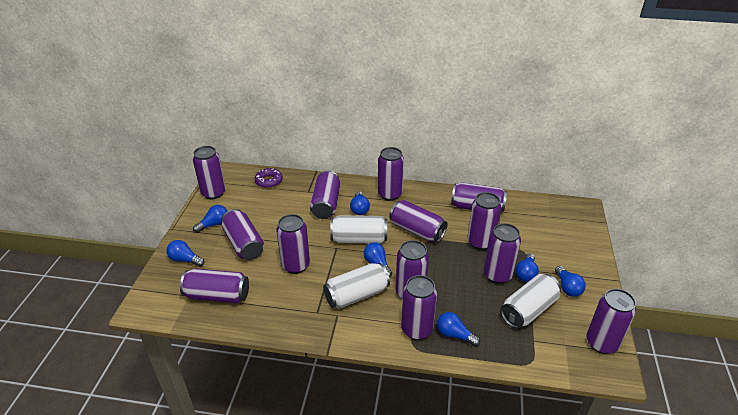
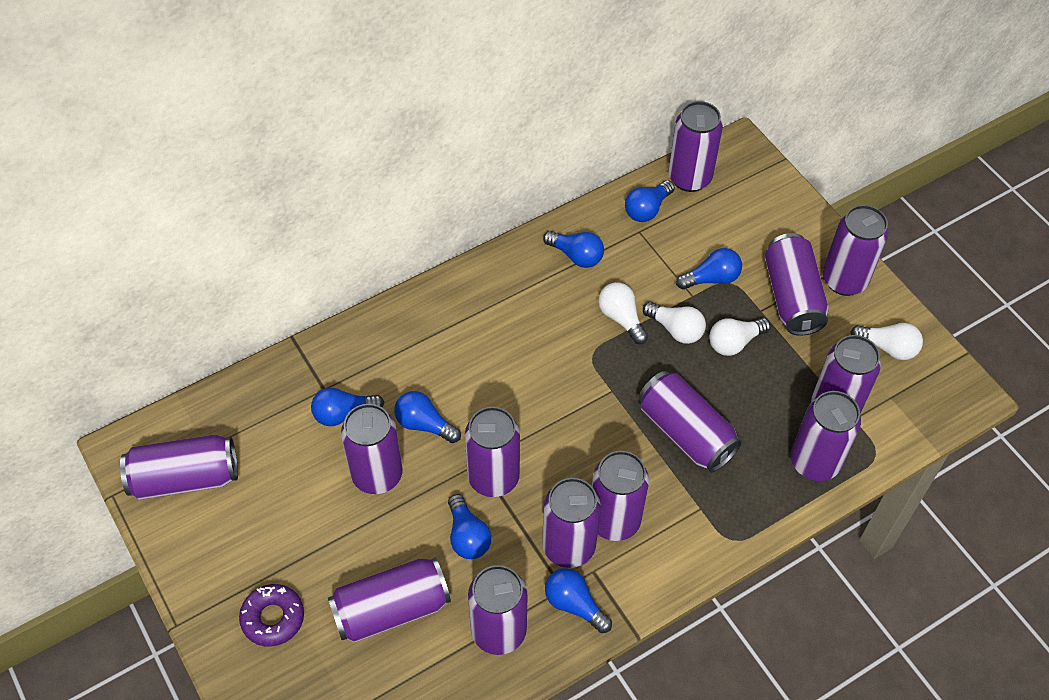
white can: 3 -> 0
white light bulb: 0 -> 4

